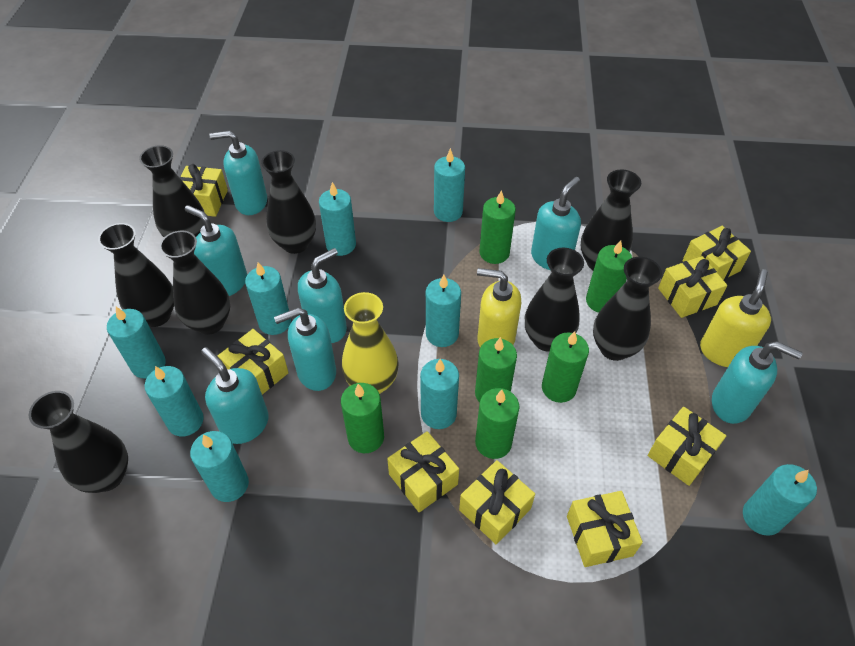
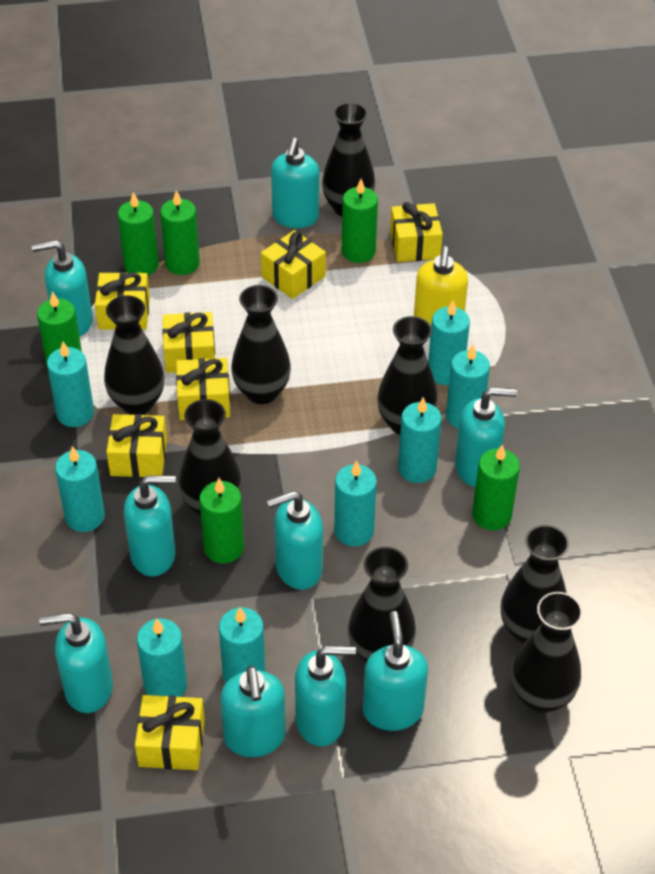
turquoise candle: 9 -> 8
turquoise soap dispenser: 7 -> 9
yellow gift: 8 -> 7
yellow soap dispenser: 2 -> 1
yellow vase: 1 -> 0

